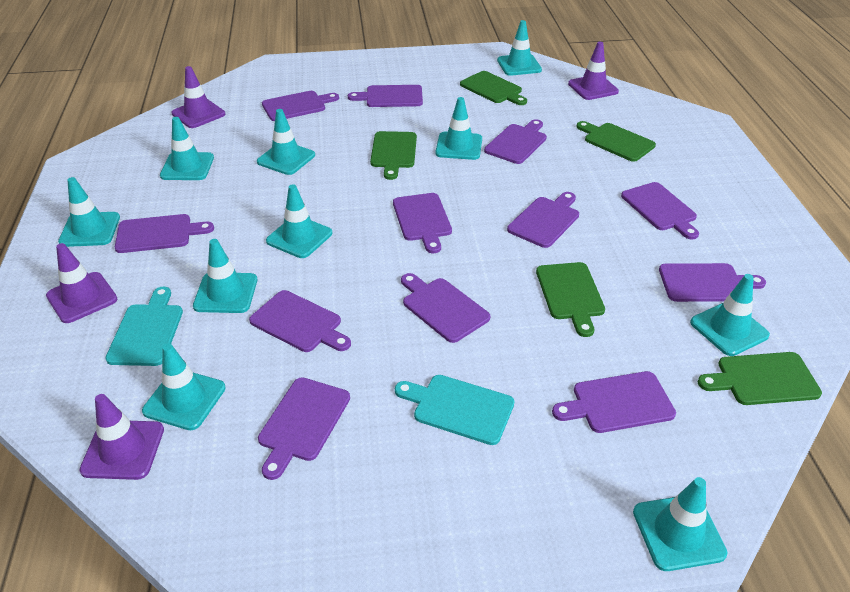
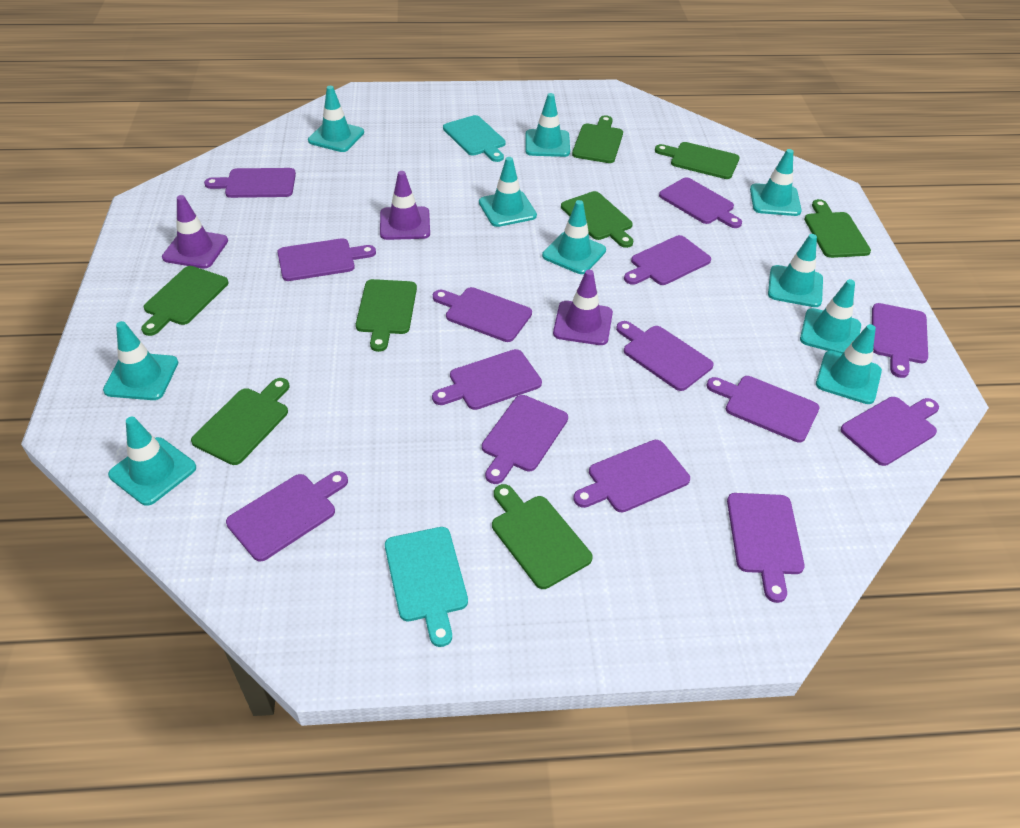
green cutting board: 5 -> 8
purple cutting board: 12 -> 14
purple traffic cone: 4 -> 3

